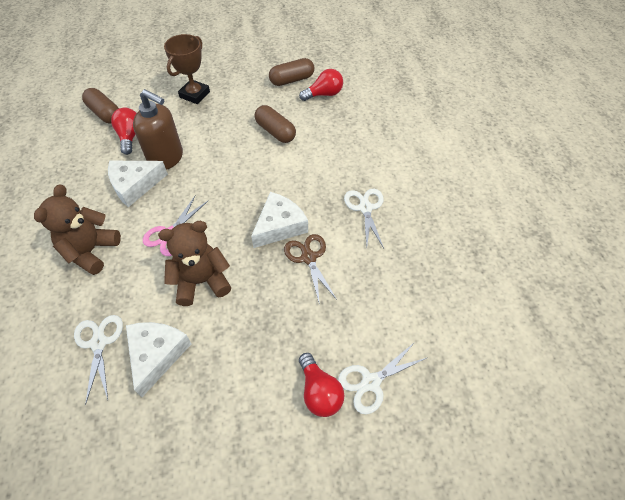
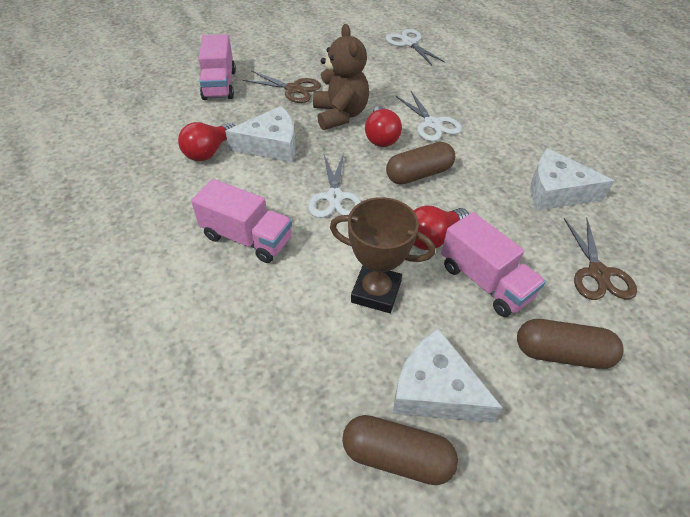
brown scissors: 1 -> 2
brown soap dispenser: 1 -> 0
brown teddy bear: 2 -> 1
pink scissors: 1 -> 0
pink truck: 0 -> 3

